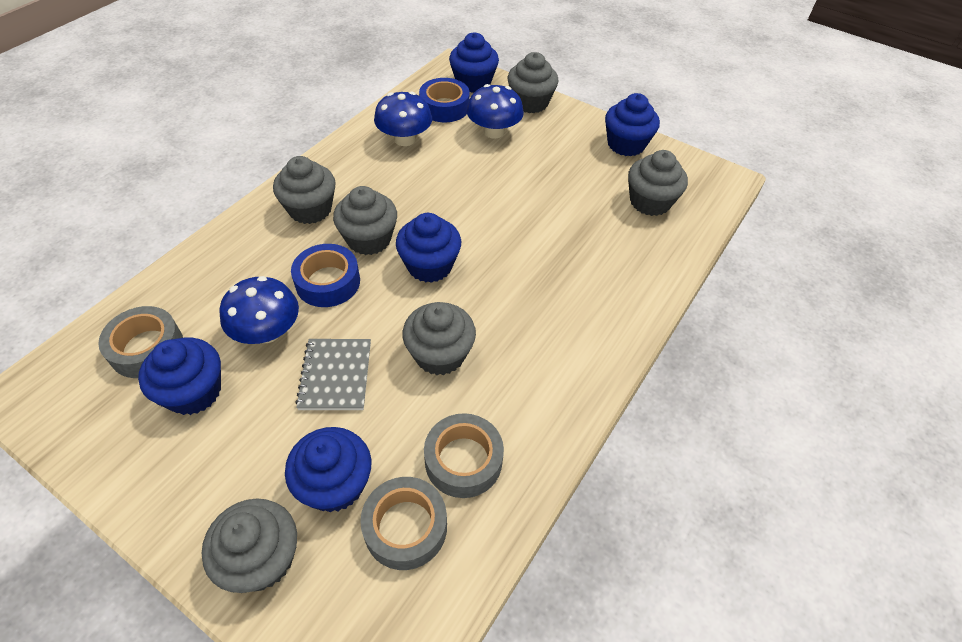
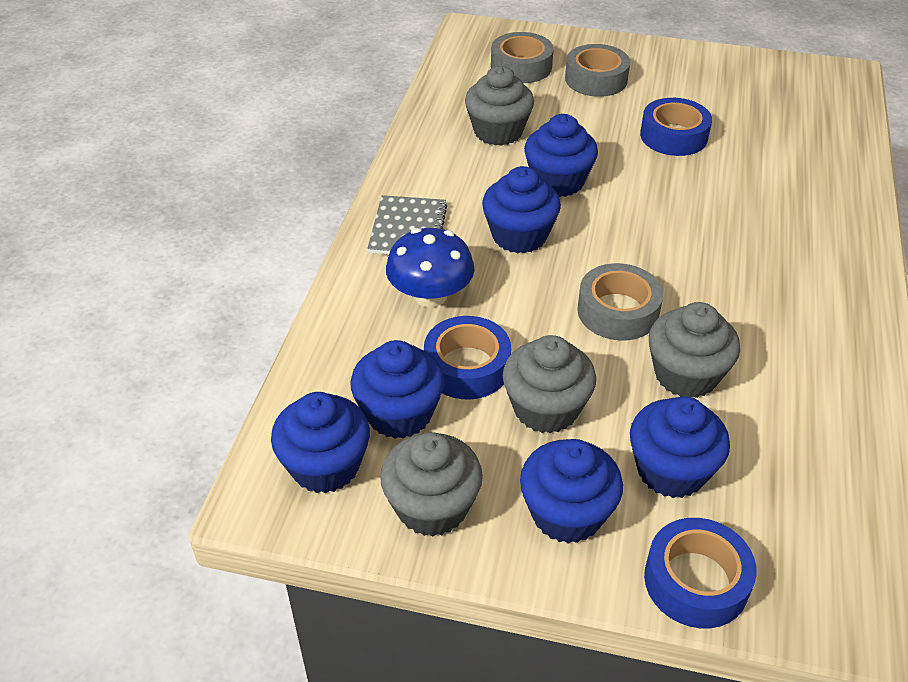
blue cupcake: 5 -> 6
blue mushroom: 3 -> 1
blue tape: 2 -> 3
grey cupcake: 6 -> 4

